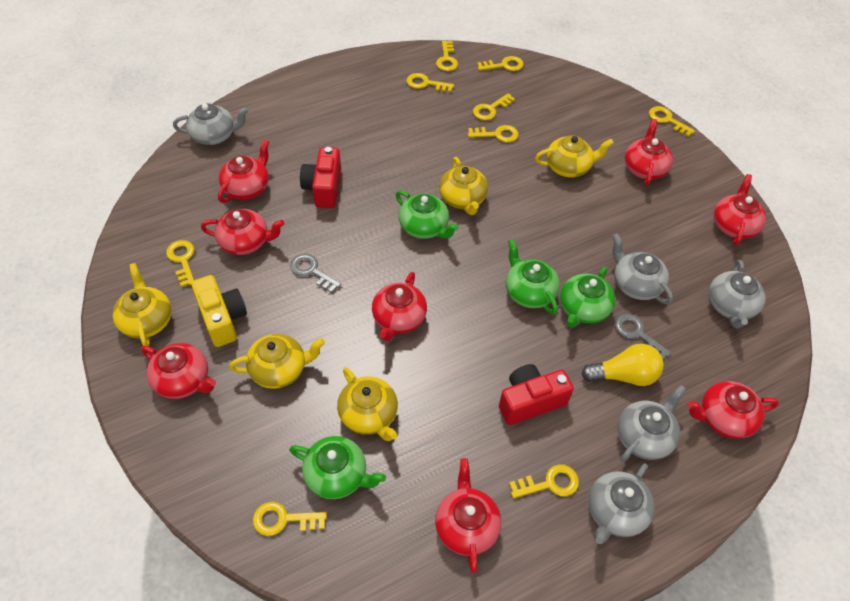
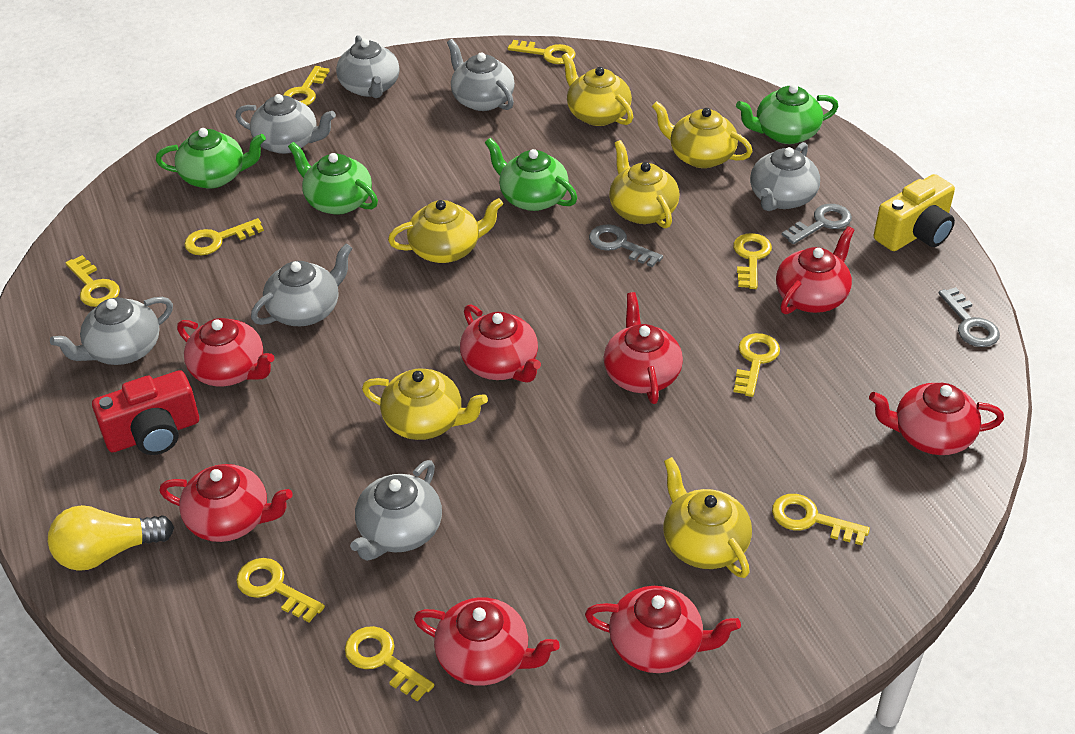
grey key: 2 -> 3
grey teapot: 5 -> 7
red camera: 2 -> 1
yellow teapot: 5 -> 6

